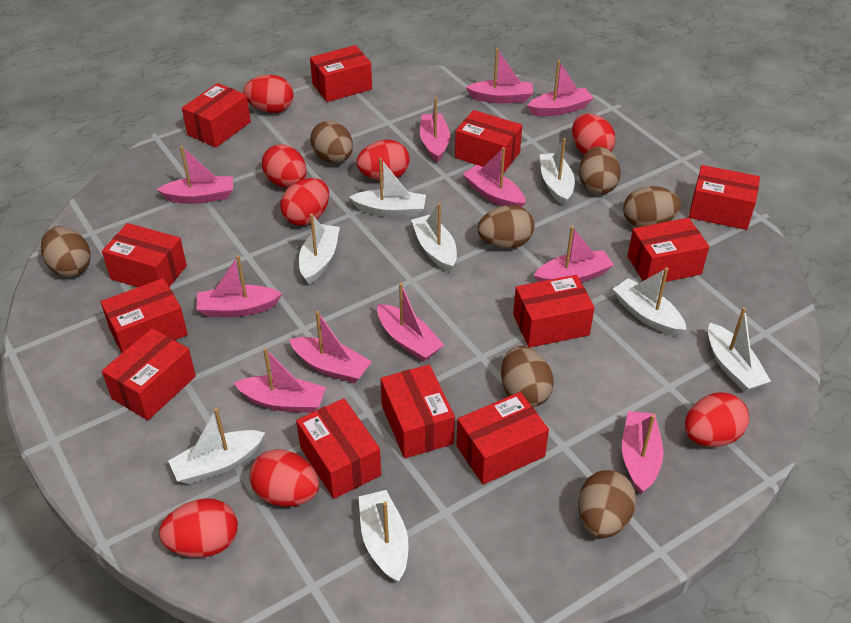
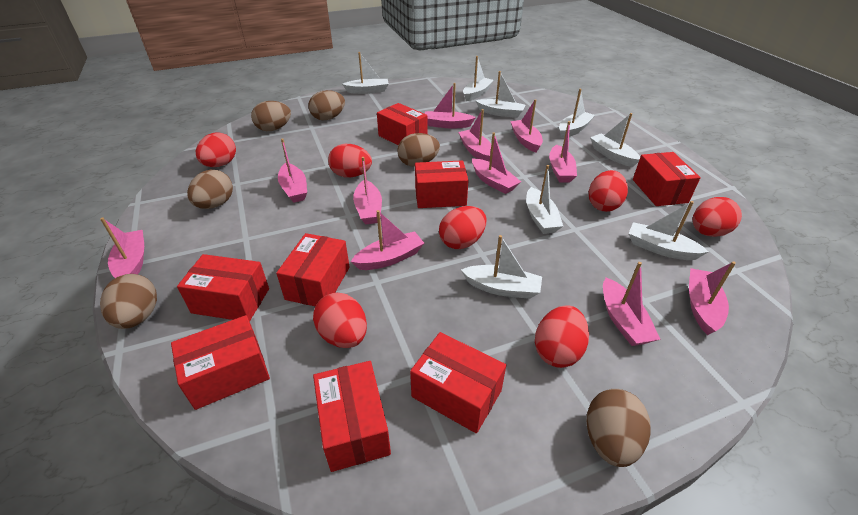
brown egg: 7 -> 6
red box: 12 -> 8
red egg: 8 -> 7

